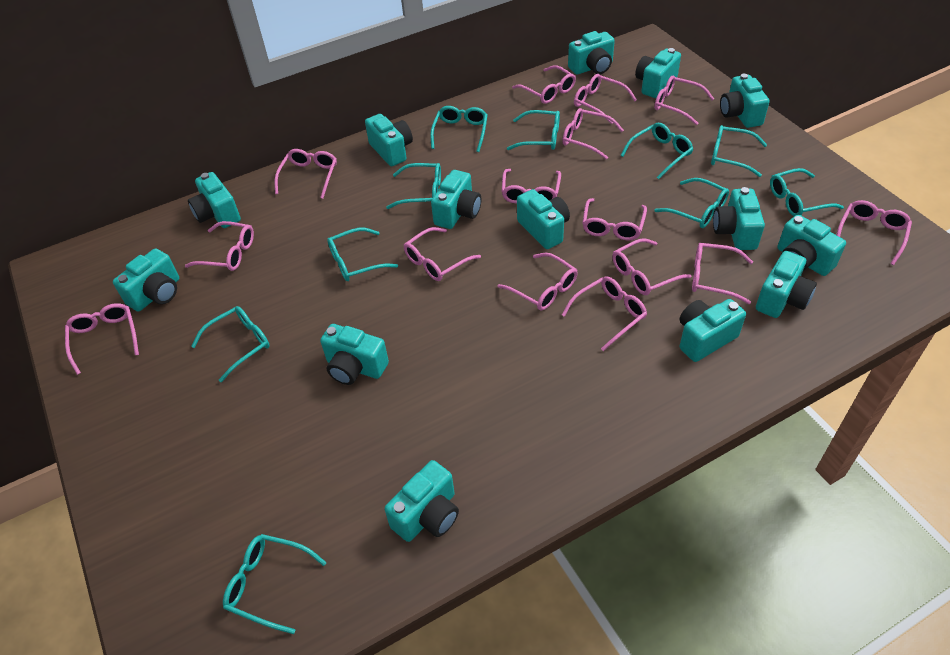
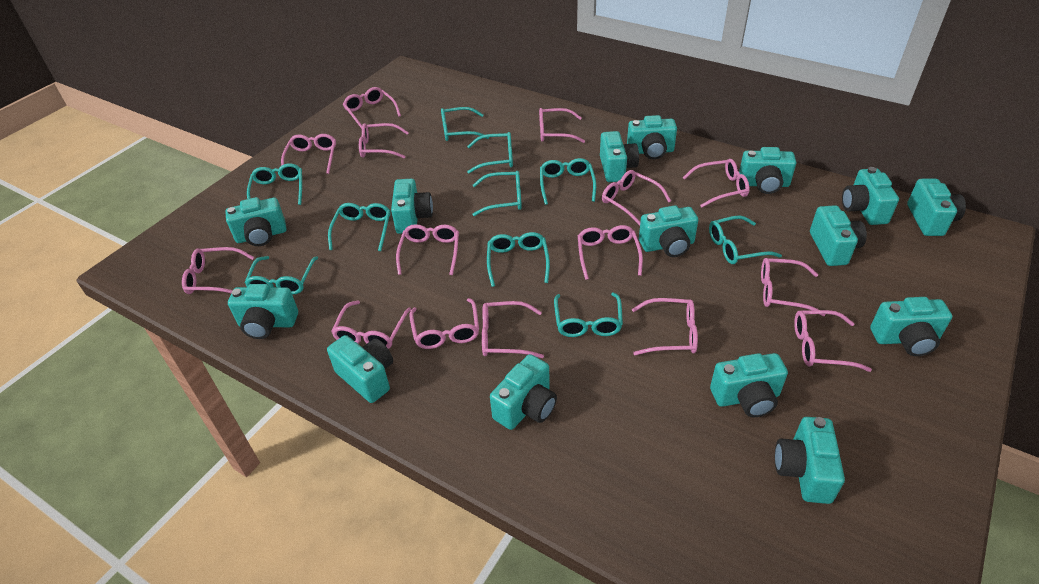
turquoise camera: 14 -> 15

